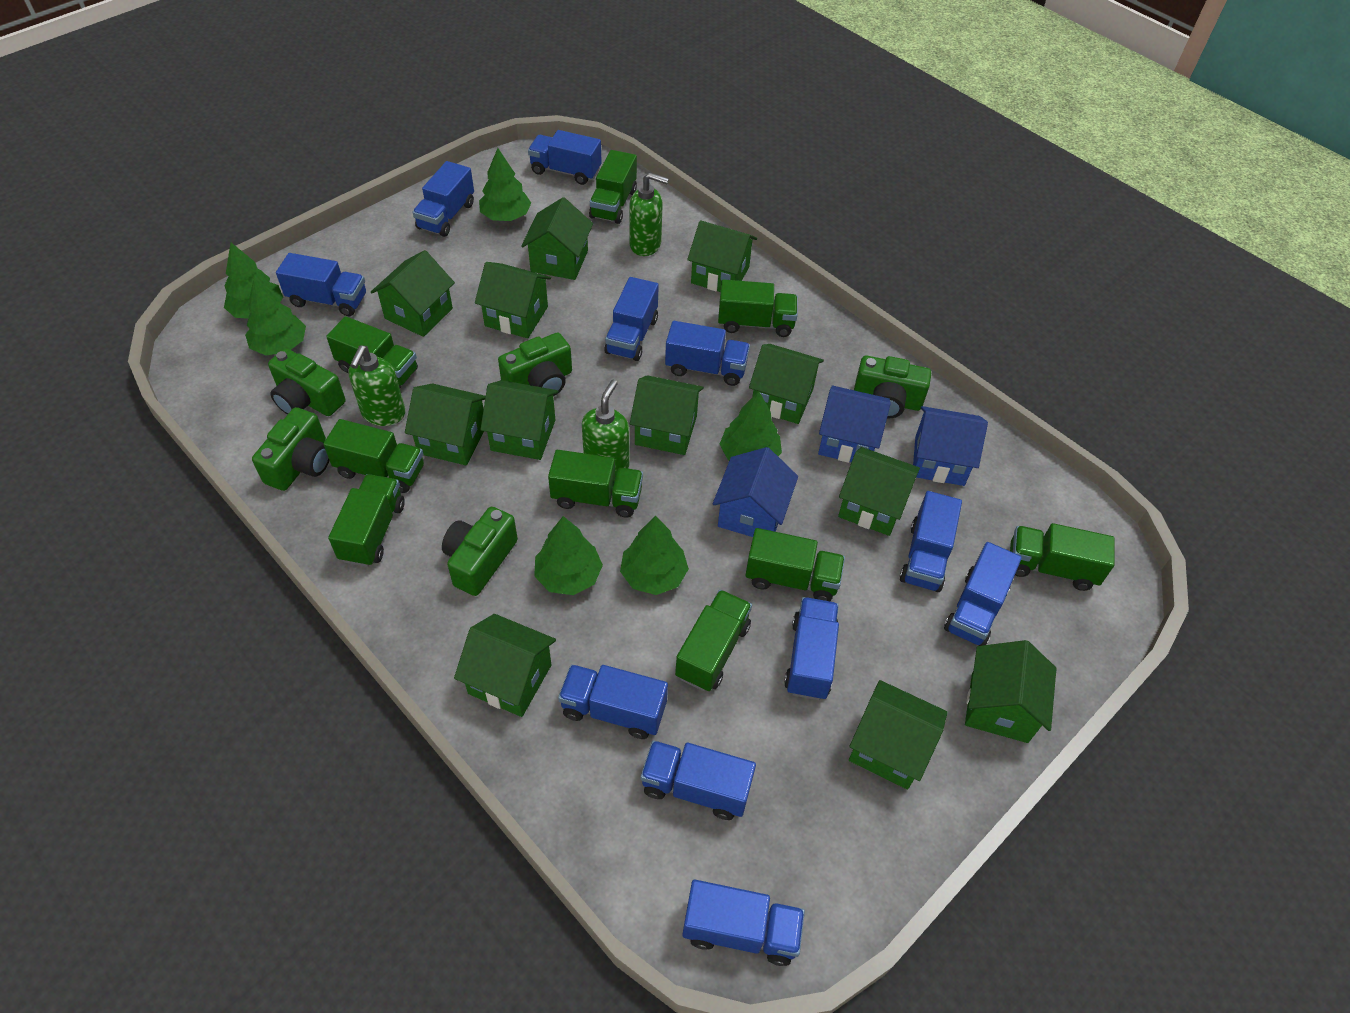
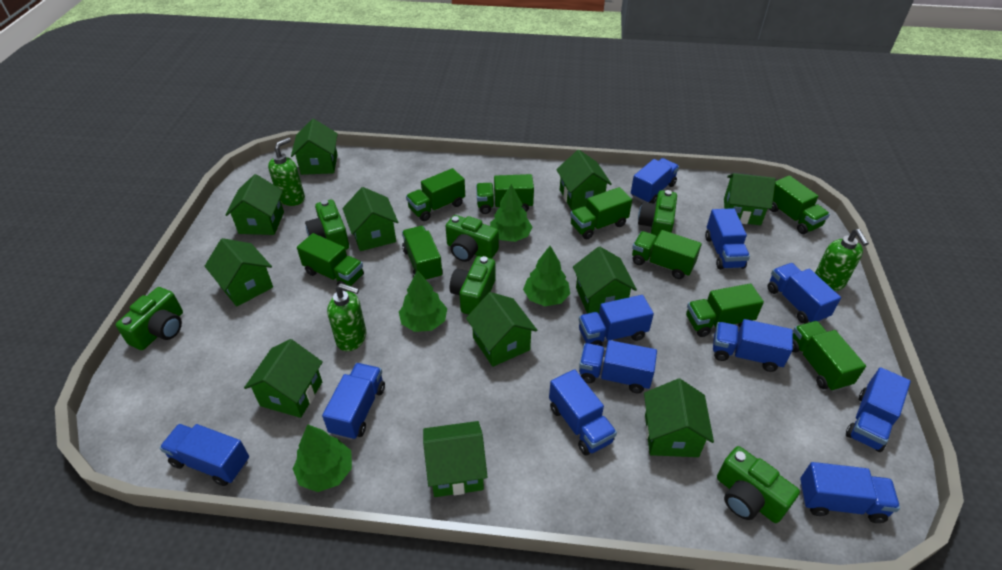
blue house: 3 -> 0
green camera: 5 -> 6
green house: 12 -> 11
green tree: 6 -> 4

